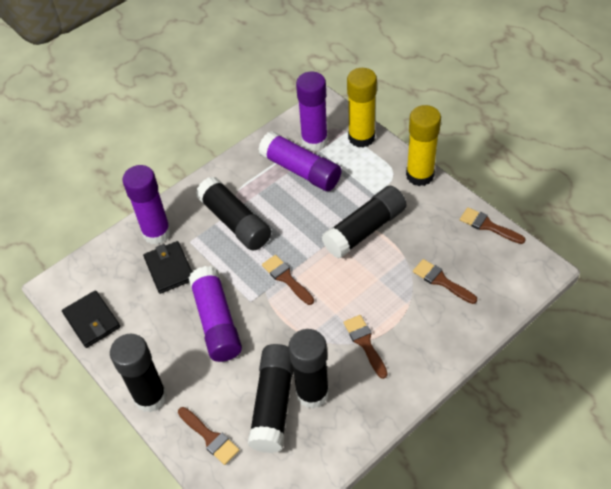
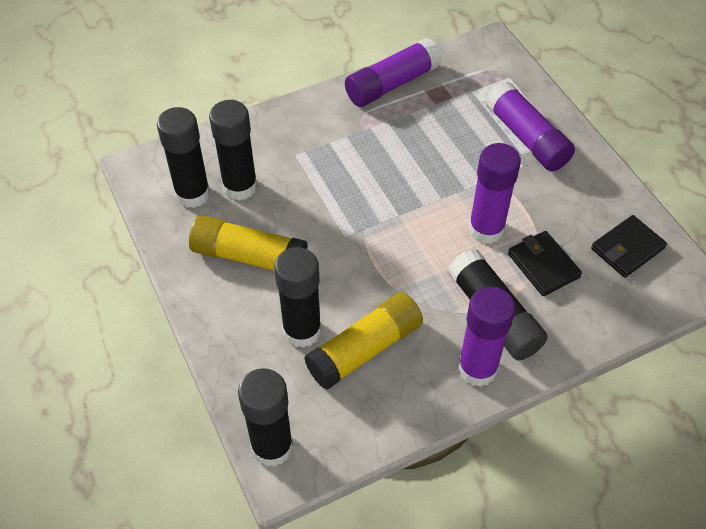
brown brush: 5 -> 0

